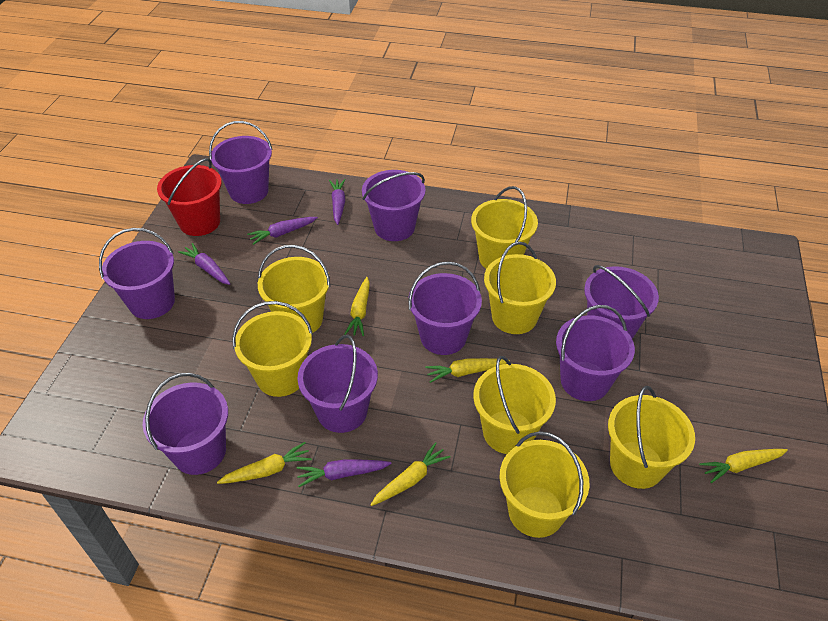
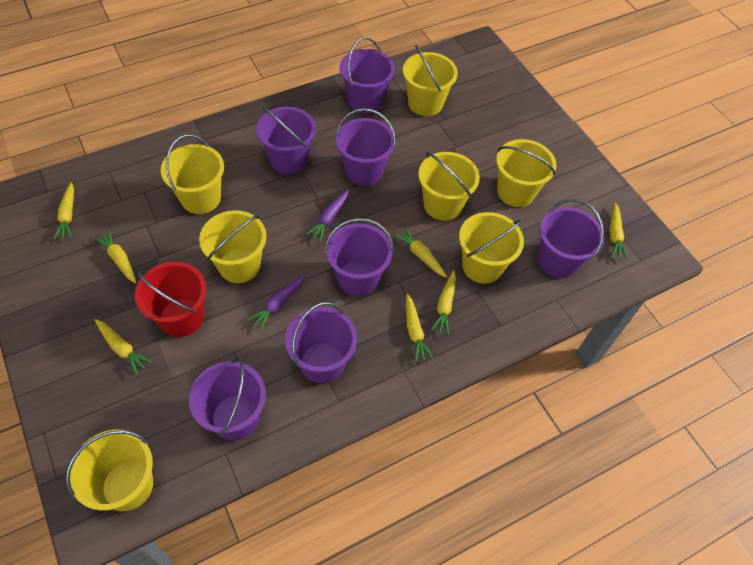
purple bucket: 8 -> 7
purple carrot: 4 -> 2
yellow carrot: 5 -> 7

